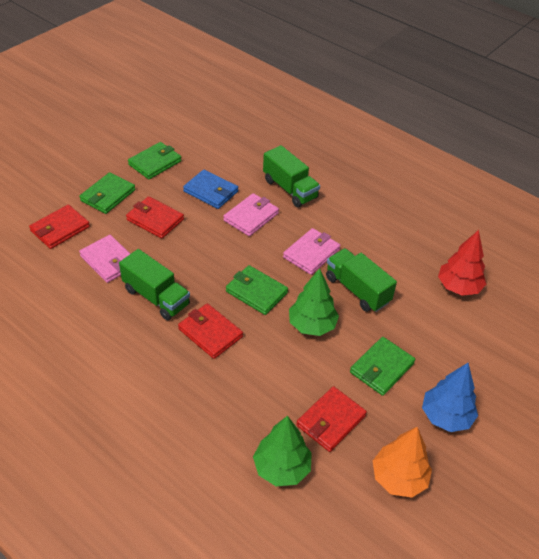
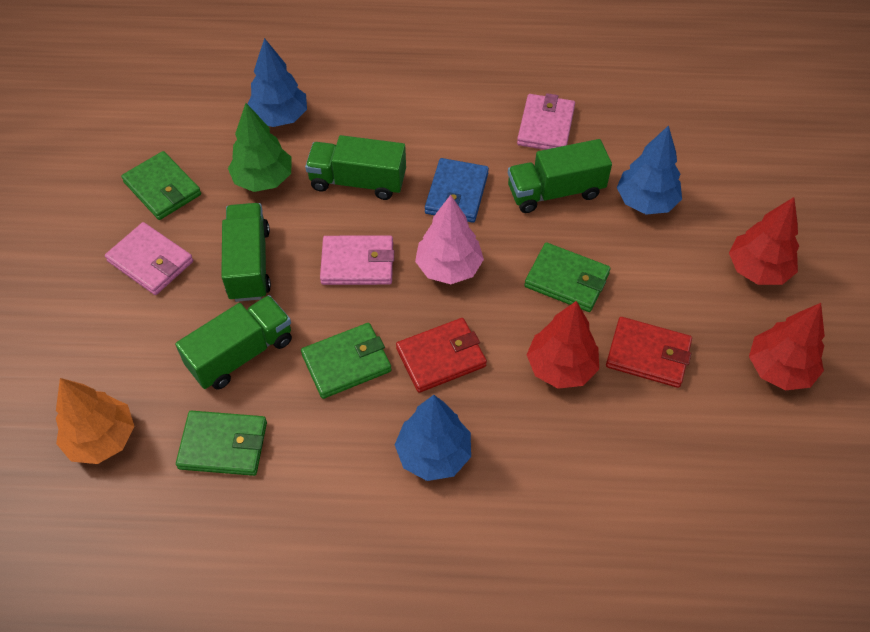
blue tree: 1 -> 3
green tree: 2 -> 1
green truck: 3 -> 4
pink tree: 0 -> 1
red tree: 1 -> 3
red wallet: 4 -> 2

